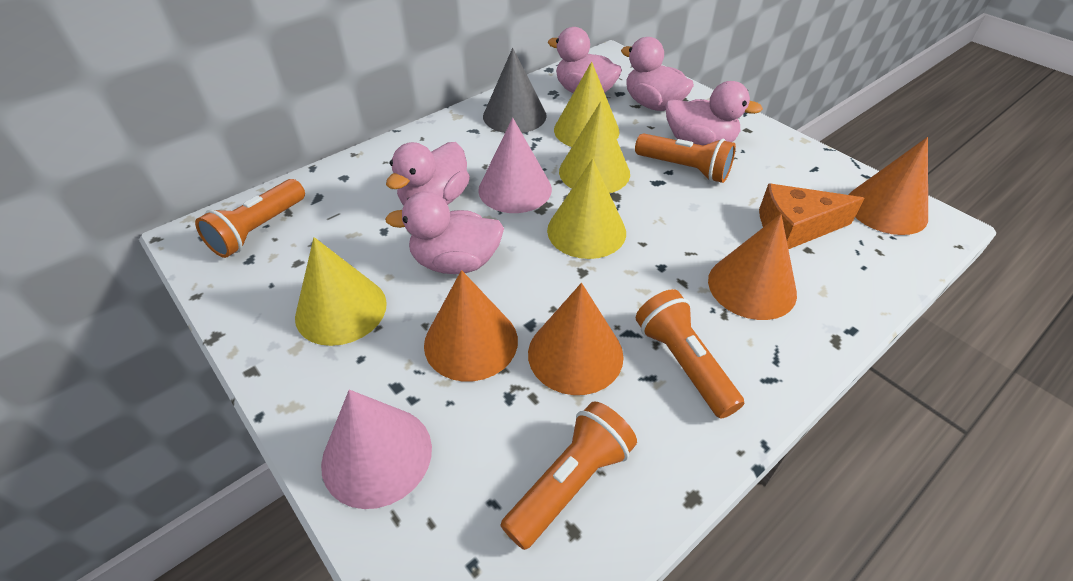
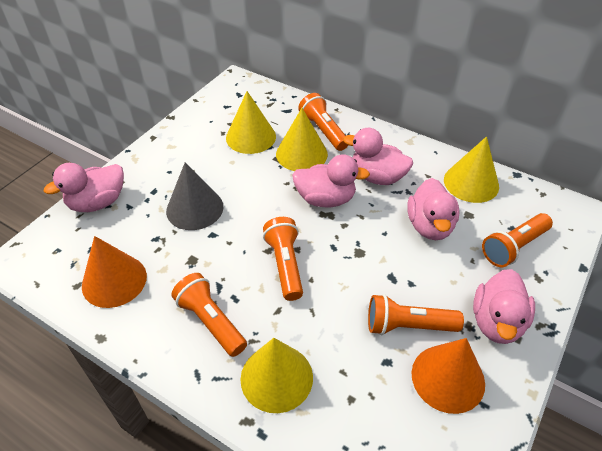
orange cheese: 1 -> 0
orange cone: 4 -> 2
orange flashlight: 4 -> 5
pink cone: 2 -> 0

